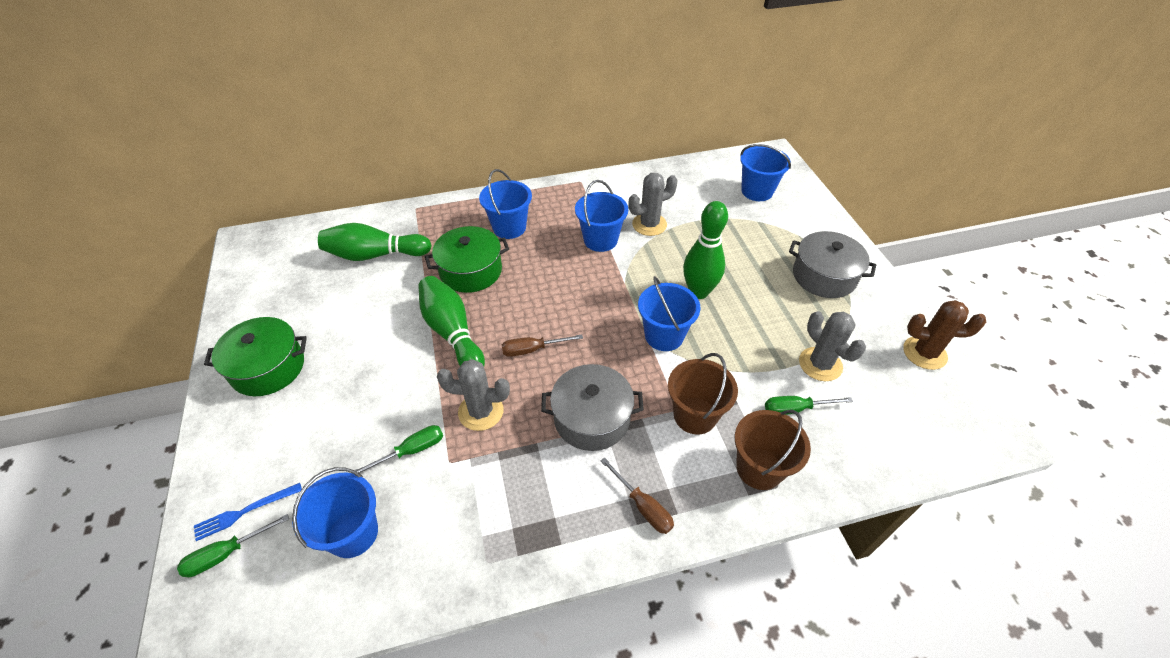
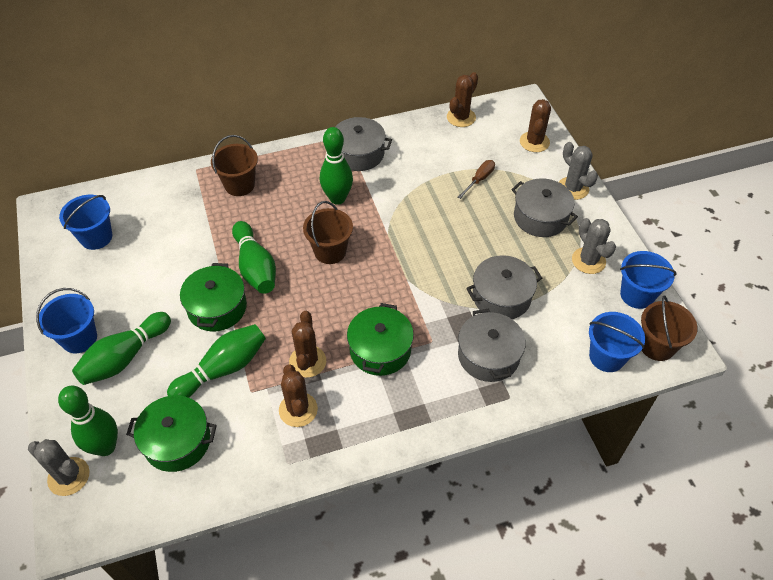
blue bucket: 5 -> 4
blue fork: 1 -> 0
brown bucket: 2 -> 3
brown cactus: 1 -> 4
brown screwdriver: 2 -> 1
green bowling pin: 3 -> 5
green pot: 2 -> 3
green screwdriver: 3 -> 0
grey pot: 2 -> 4

